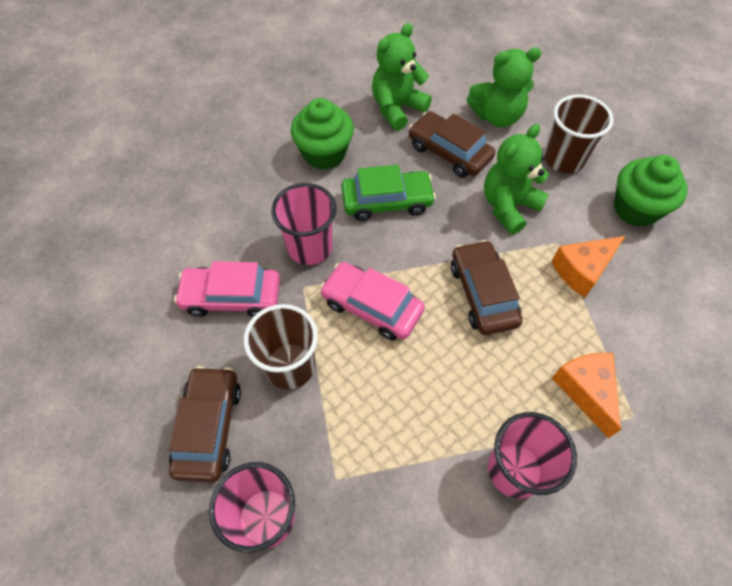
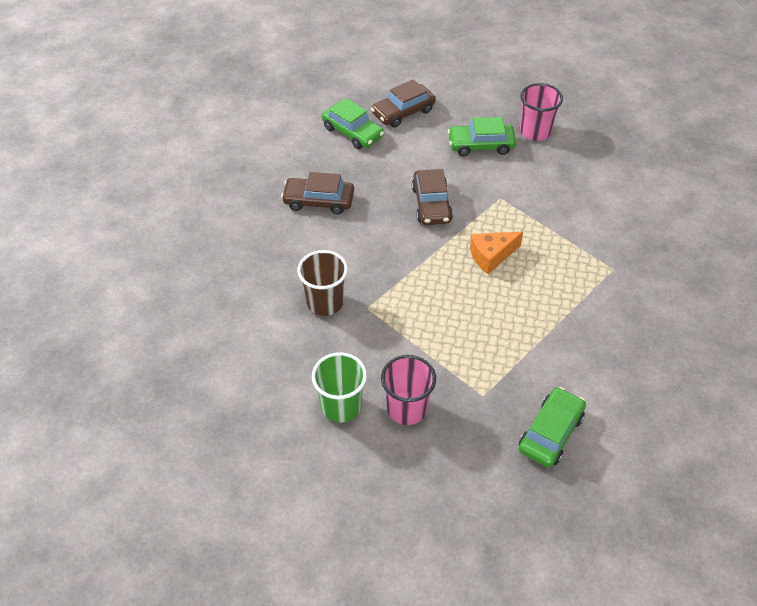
brown cup: 2 -> 1
green car: 1 -> 3
green cup: 0 -> 1
green cupcake: 2 -> 0
green teddy bear: 3 -> 0
orange cheese: 2 -> 1
pink car: 2 -> 0
pink cup: 3 -> 2

